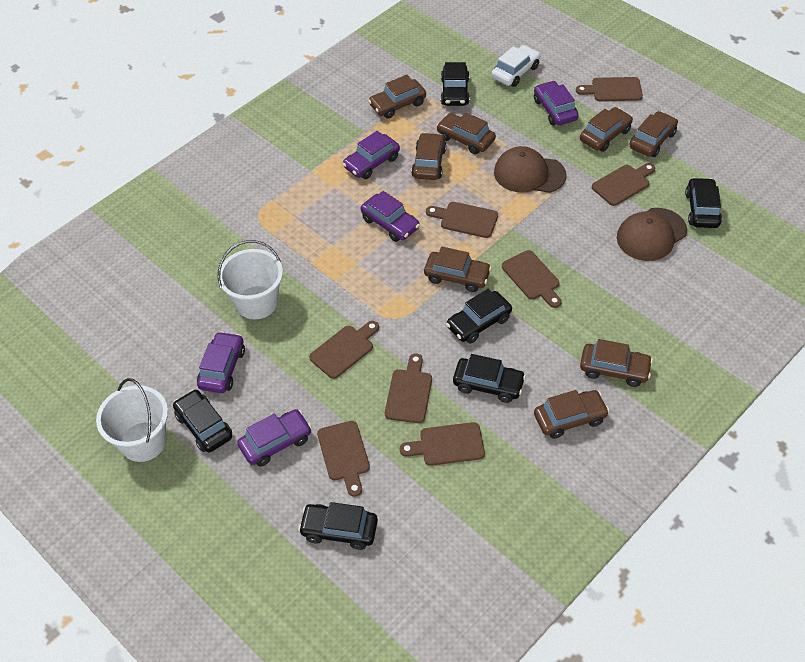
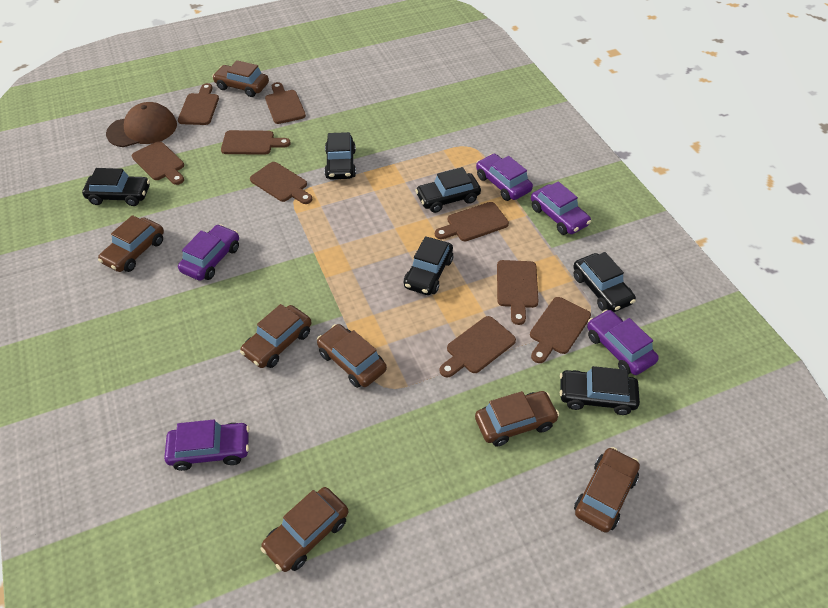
brown cap: 2 -> 1
brown car: 8 -> 7
brown cutting board: 8 -> 9
white bucket: 2 -> 0
white car: 1 -> 0

